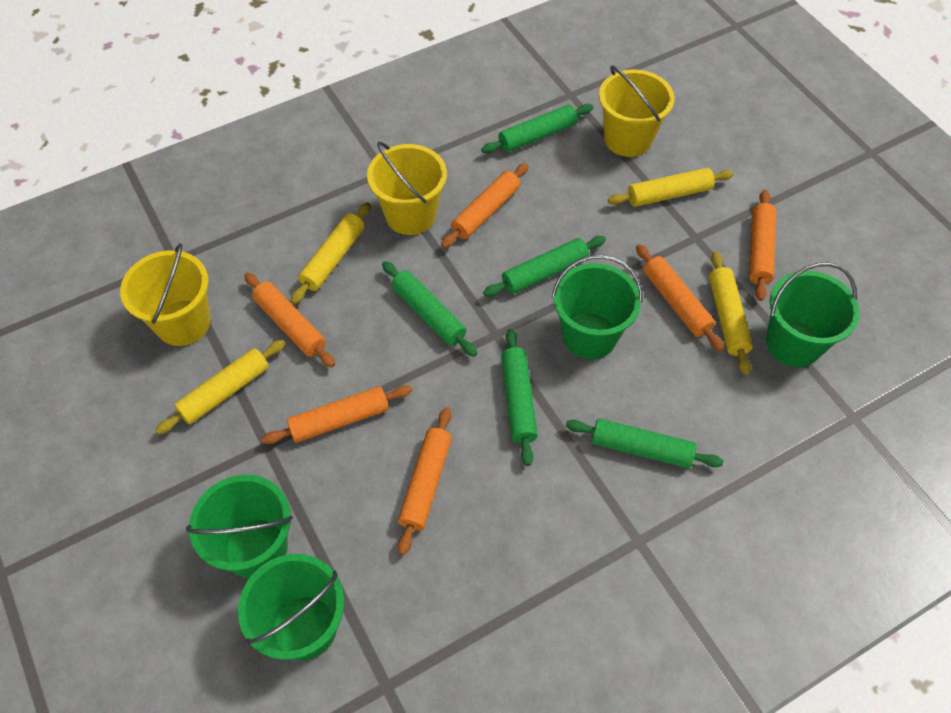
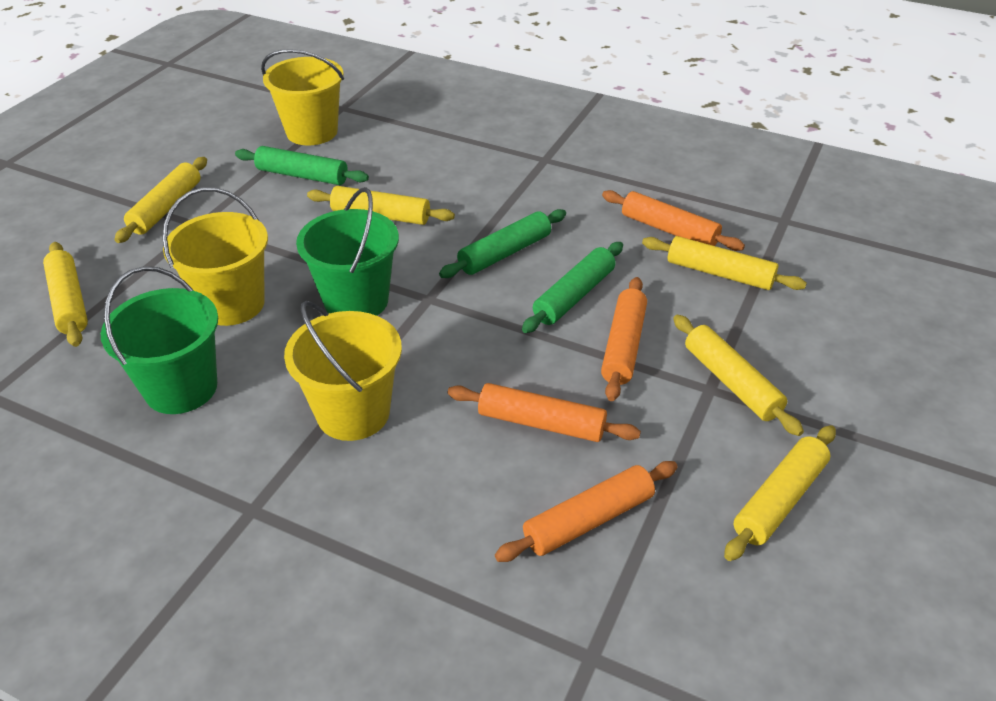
green bucket: 4 -> 2
green rolling pin: 5 -> 3
orange rolling pin: 6 -> 4
yellow rolling pin: 4 -> 6

